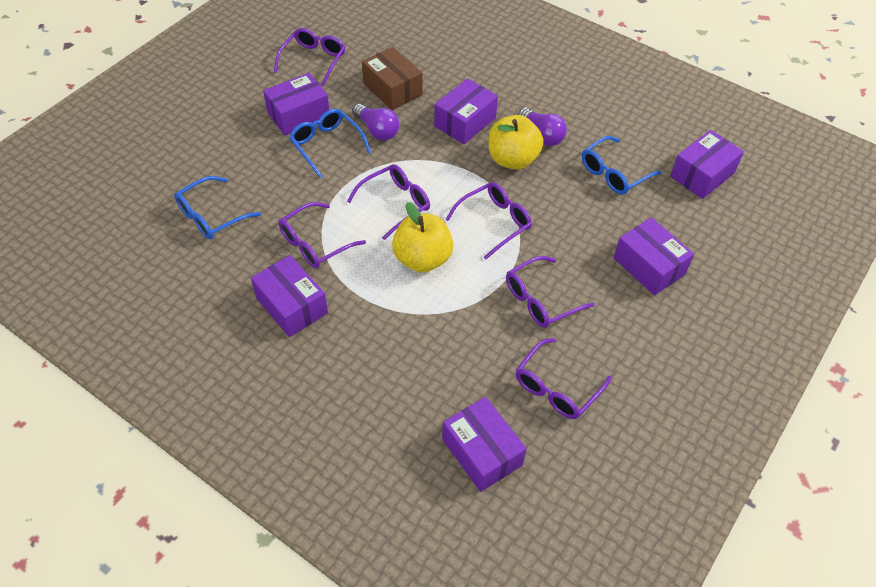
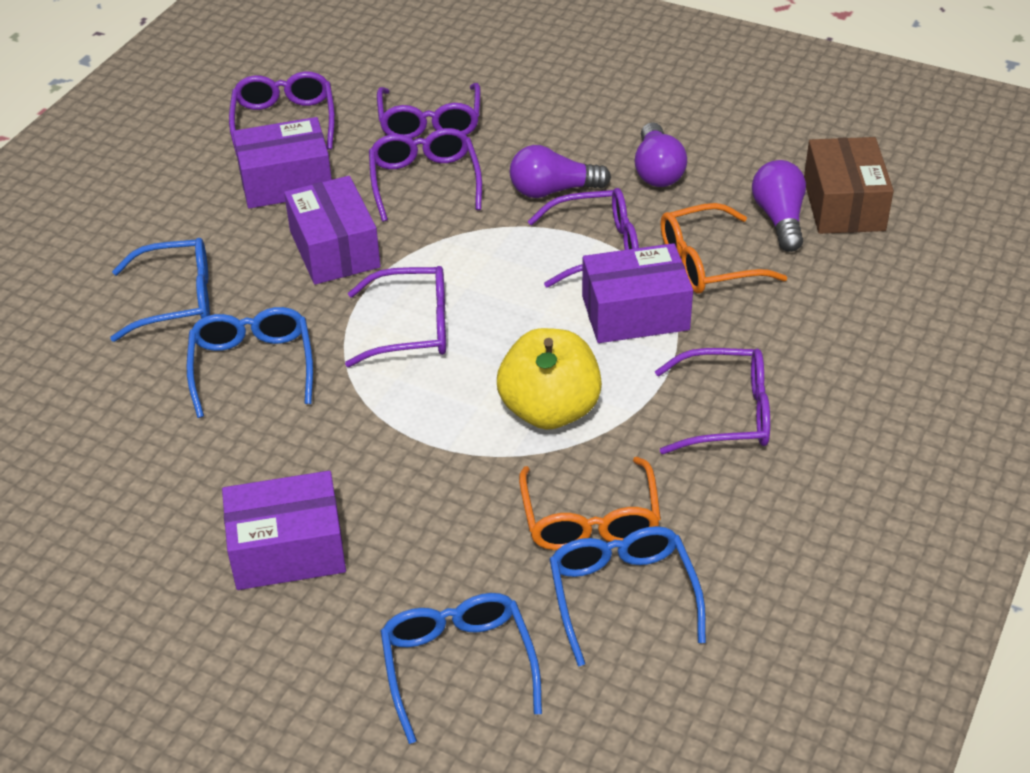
blue glasses: 3 -> 4
orange glasses: 0 -> 2
purple box: 6 -> 4
purple light bulb: 2 -> 3
yellow apple: 2 -> 1

